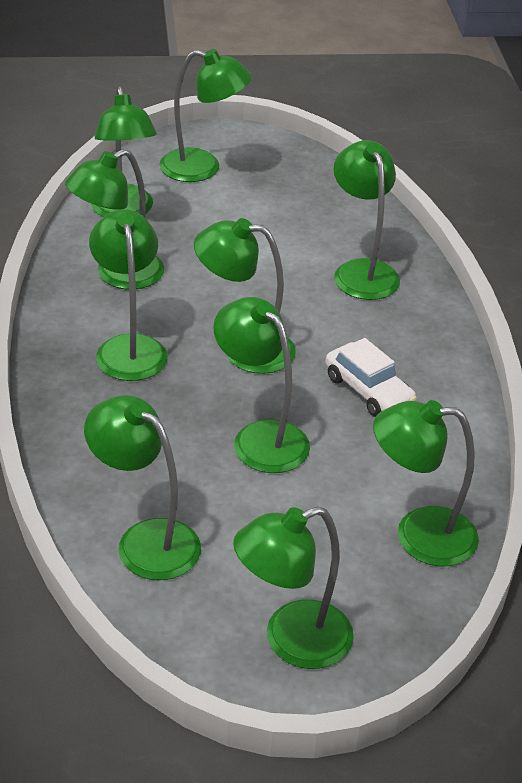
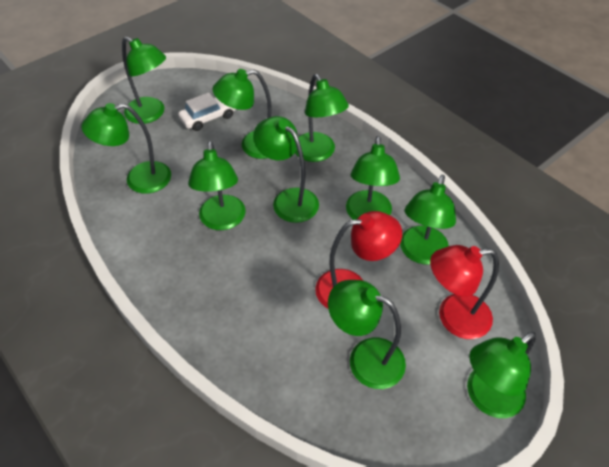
red lamp: 0 -> 2

